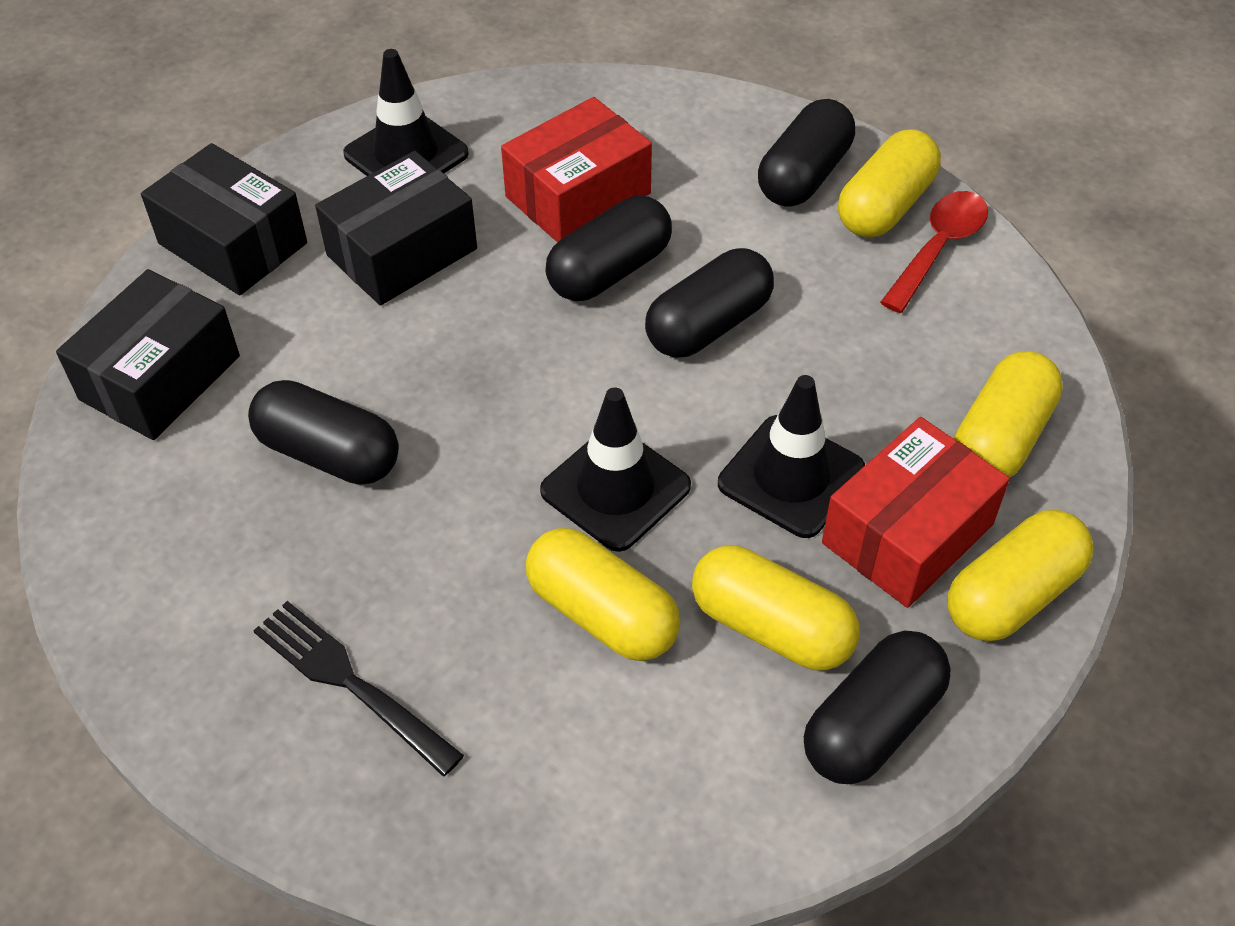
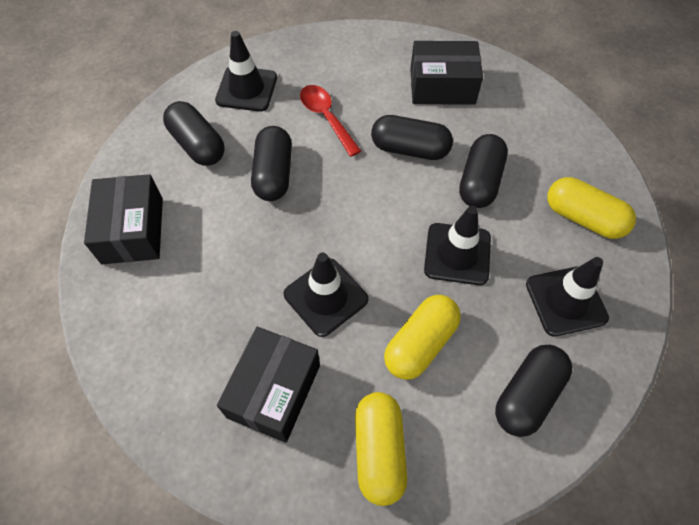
black fork: 1 -> 0
black traffic cone: 3 -> 4
red box: 2 -> 0
yellow capsule: 5 -> 3

